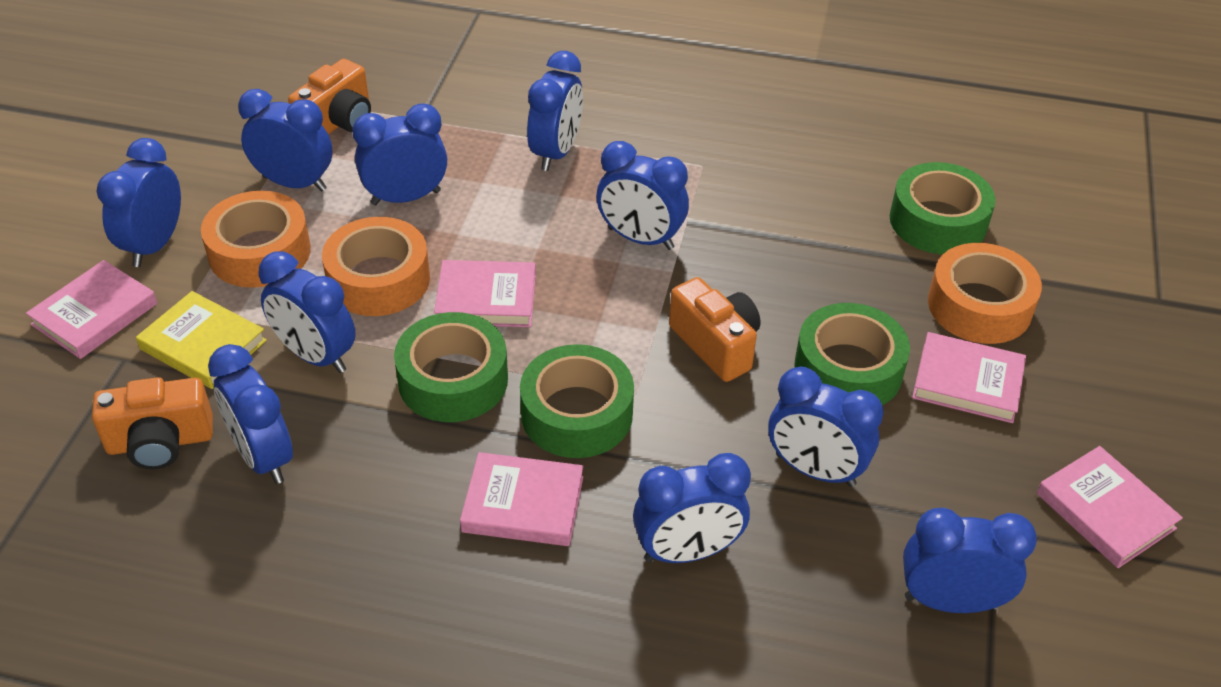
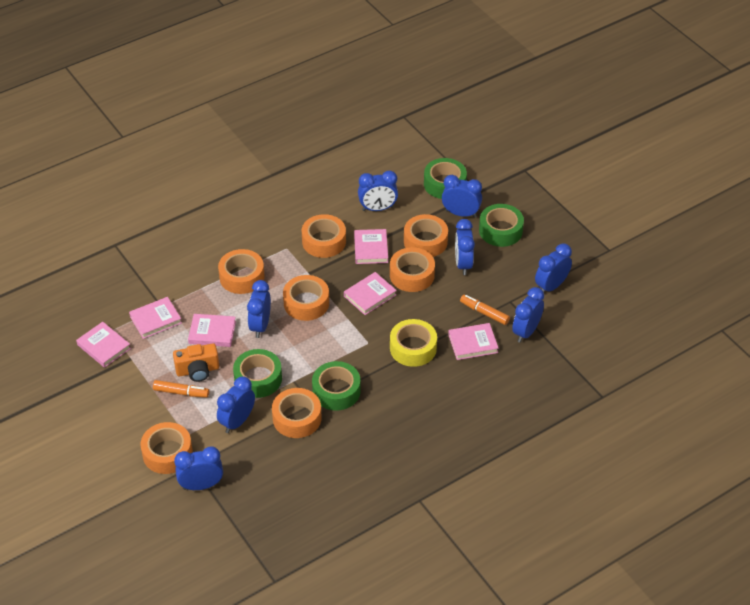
blue clock: 10 -> 8
orange camera: 3 -> 1
orange marker: 0 -> 2
orange tape: 3 -> 7
pink book: 5 -> 6
yellow book: 1 -> 0
yellow tape: 0 -> 1

